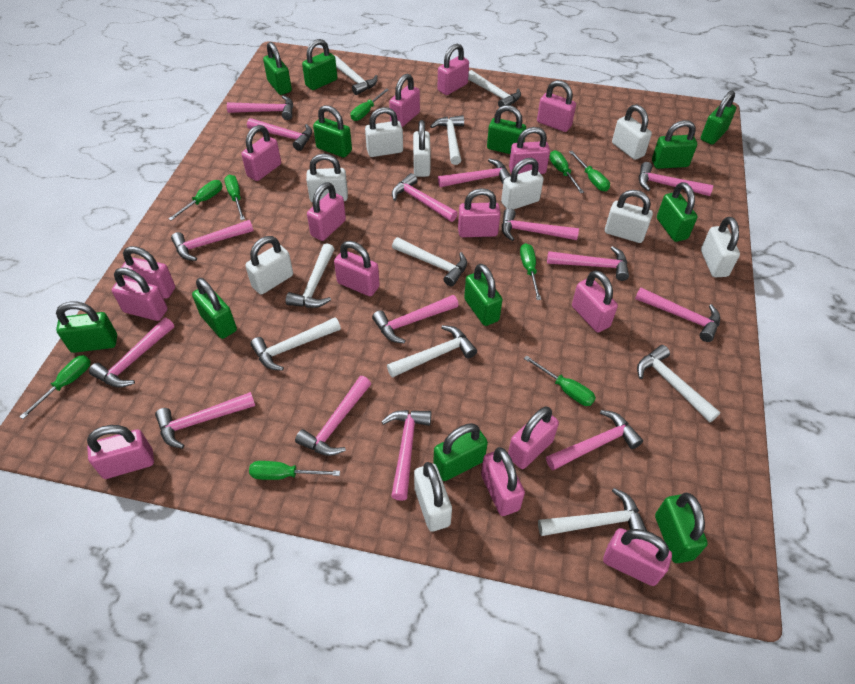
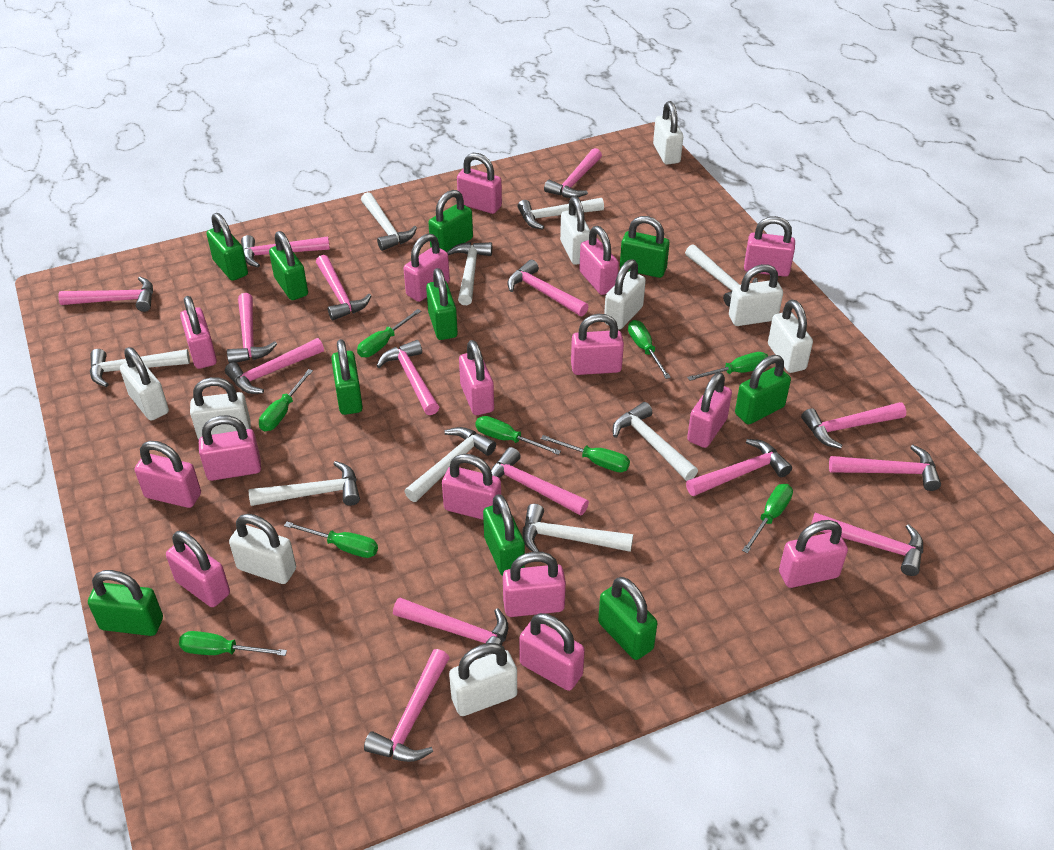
green padlock: 12 -> 10

